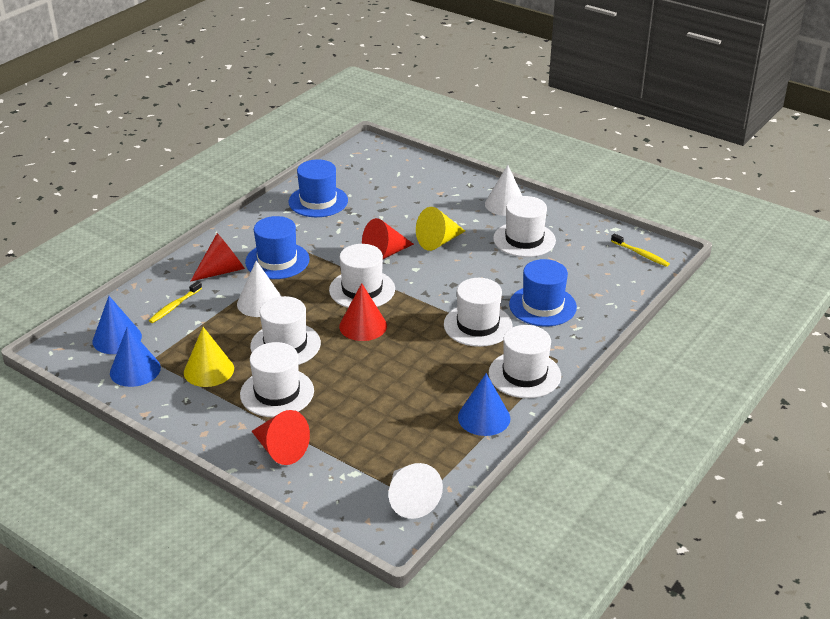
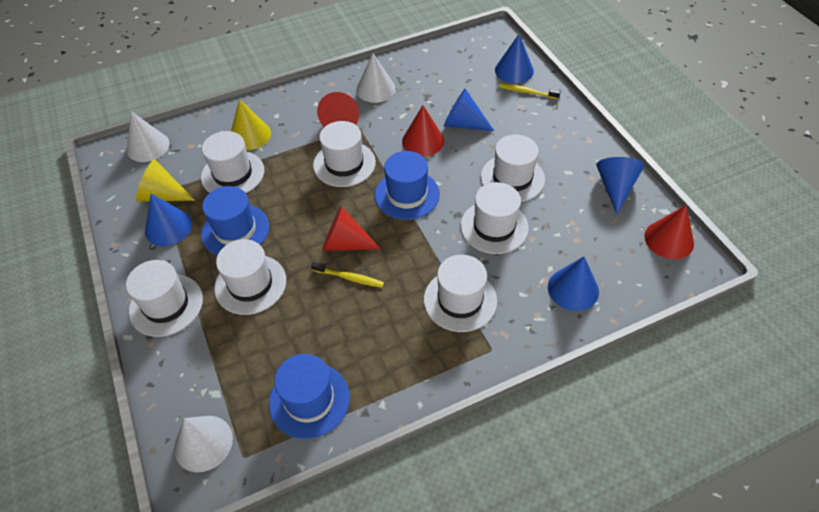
blue cone: 3 -> 5
white hat: 6 -> 7

